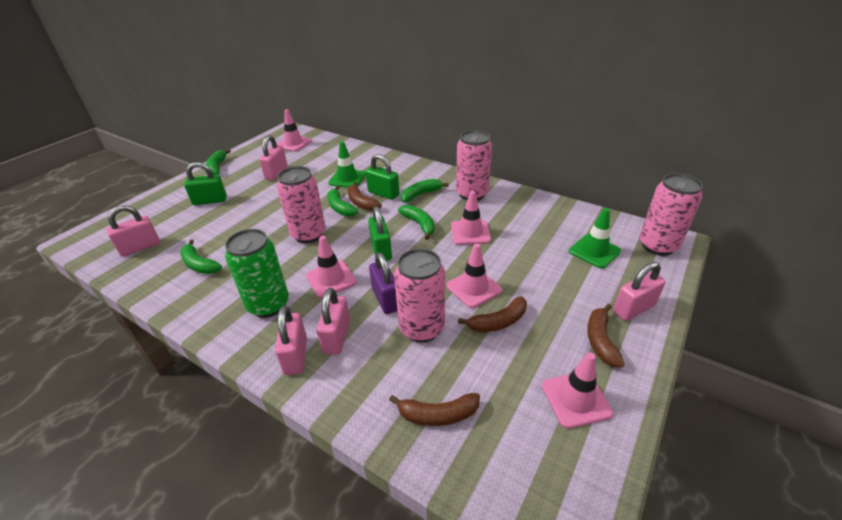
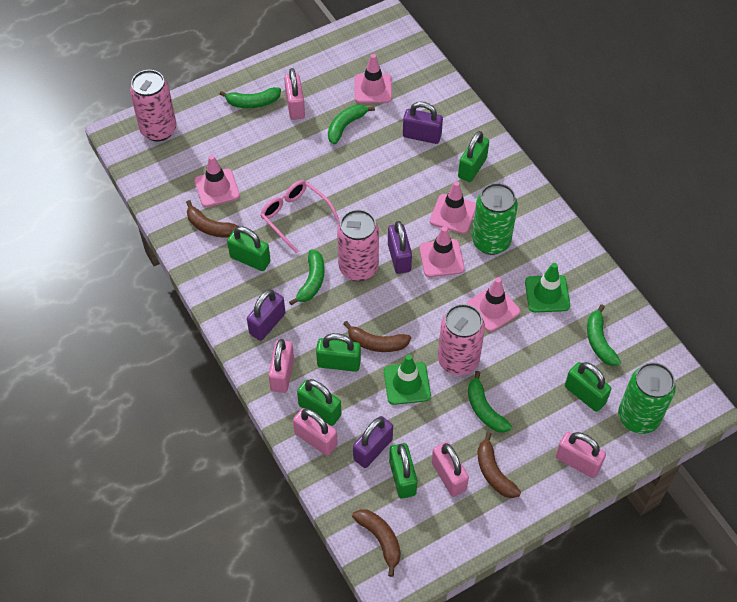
green can: 1 -> 2
green padlock: 3 -> 6
pink can: 4 -> 3
pink glasses: 0 -> 1
purple padlock: 1 -> 4

